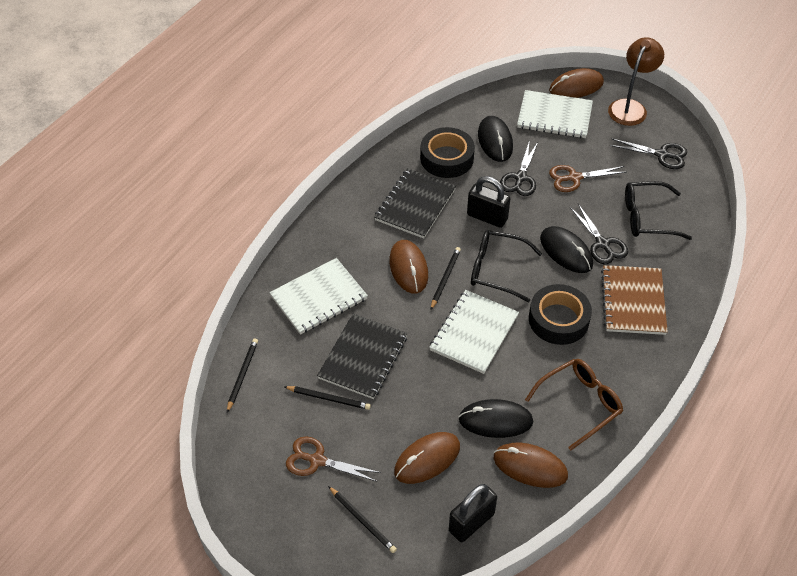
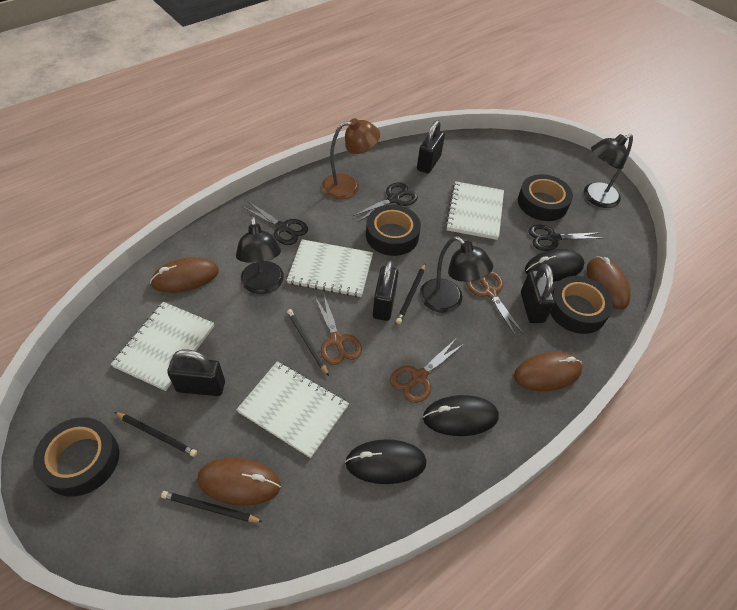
black glasses: 2 -> 0
black lamp: 0 -> 3
black notebook: 2 -> 0
black padlock: 2 -> 4
black tape: 2 -> 4
brown glasses: 1 -> 0
brown notebook: 1 -> 0
brown scissors: 2 -> 3
white notebook: 3 -> 4

